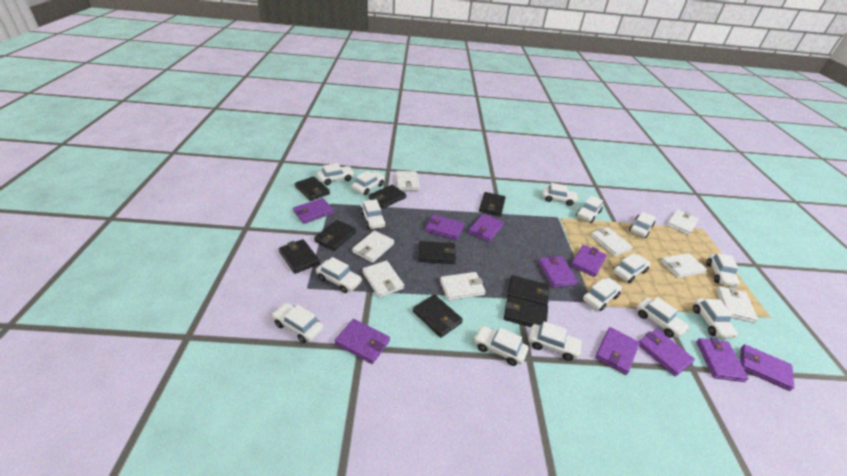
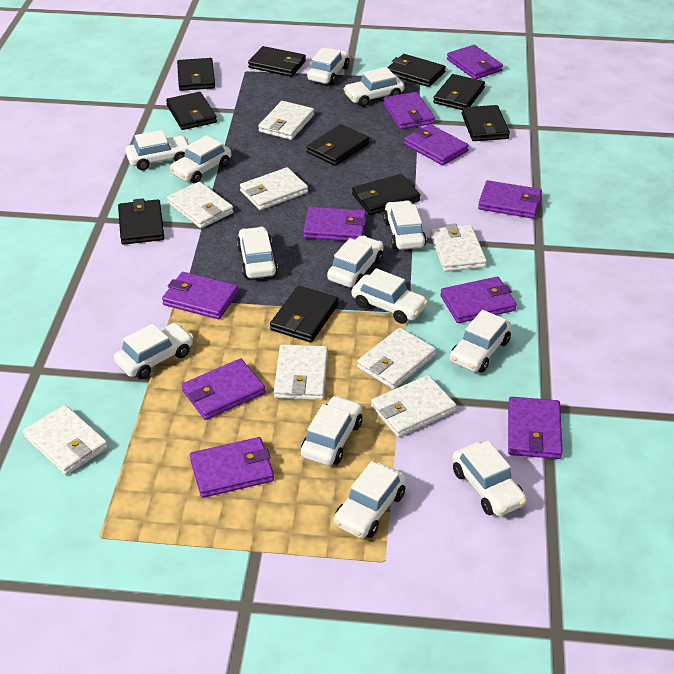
black wallet: 9 -> 10
white car: 15 -> 13

